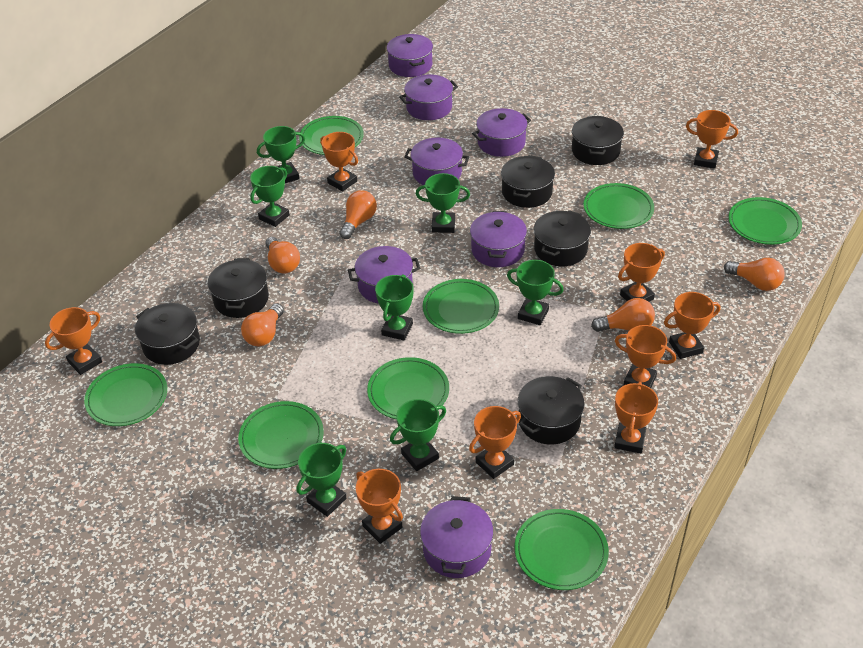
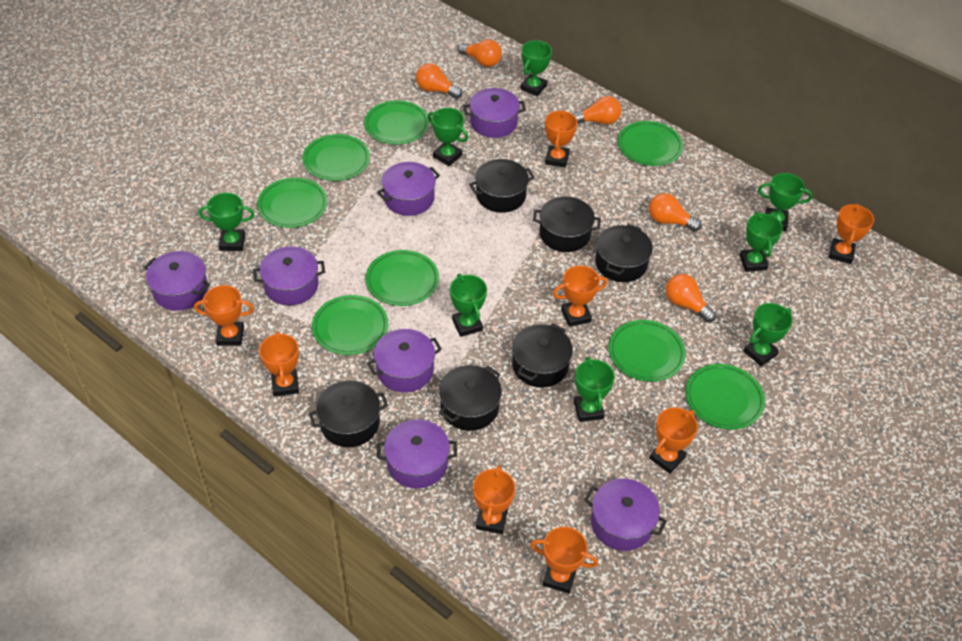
green trophy: 7 -> 8
orange trophy: 9 -> 8

